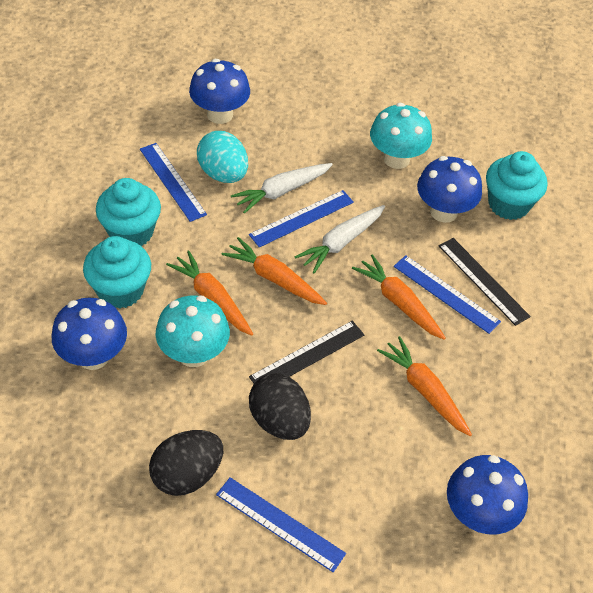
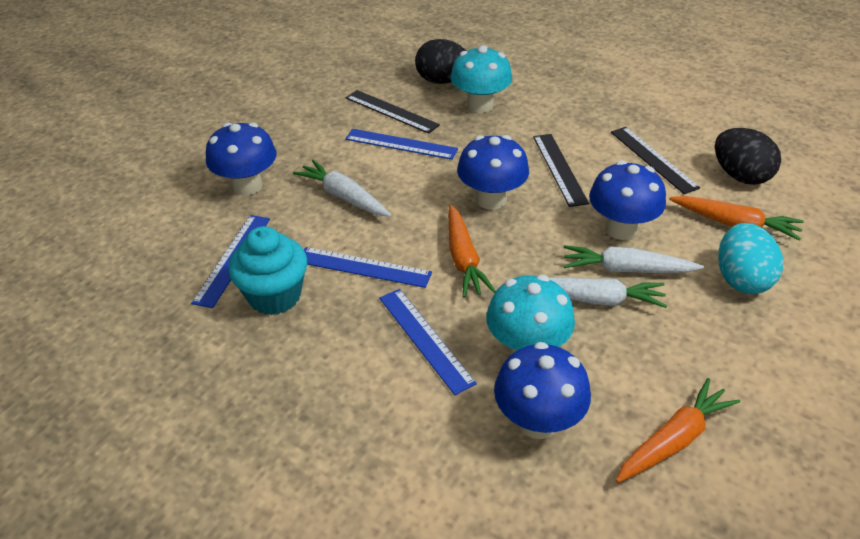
black ruler: 2 -> 3
orange carrot: 4 -> 3
turquoise cupcake: 3 -> 1
white carrot: 2 -> 3

